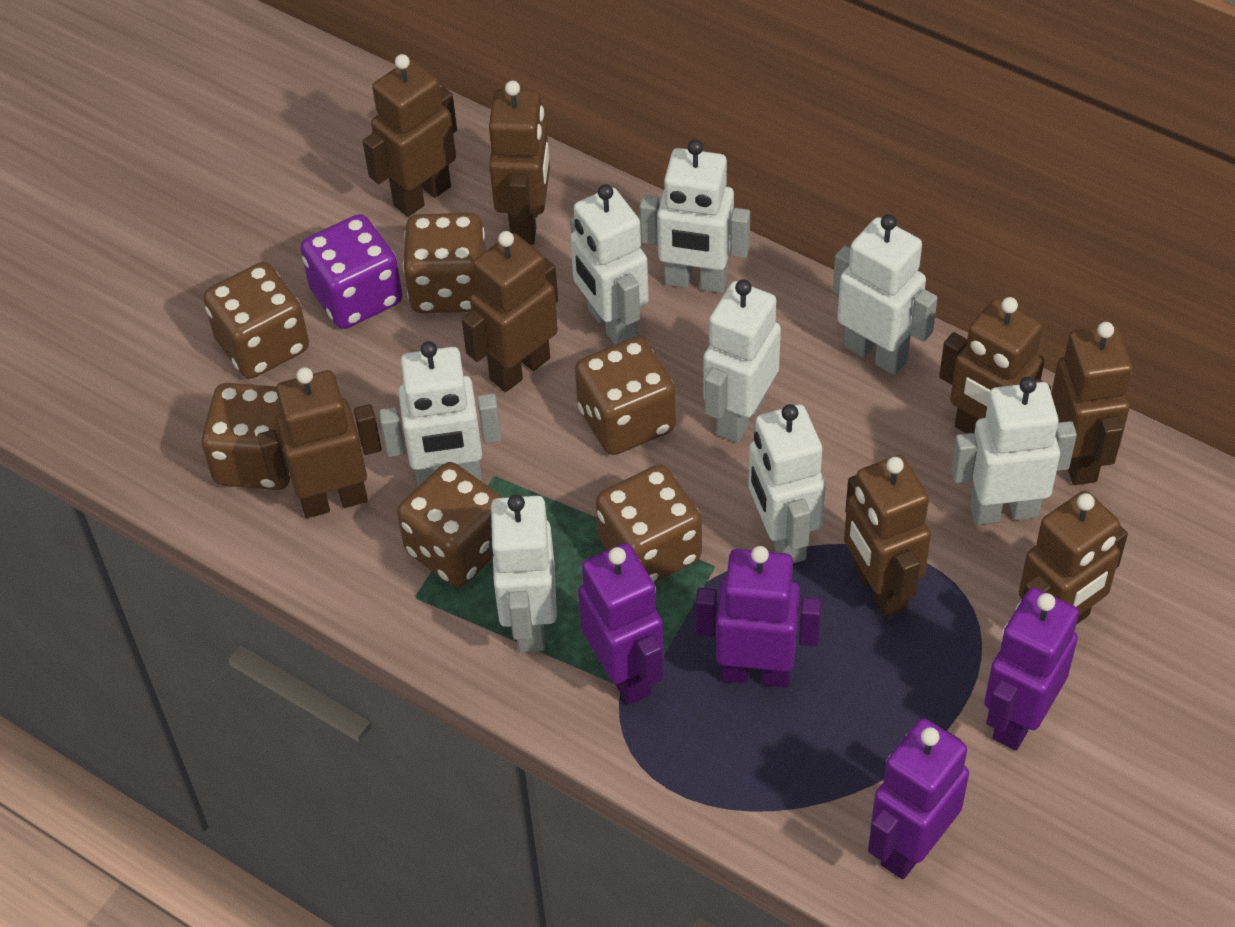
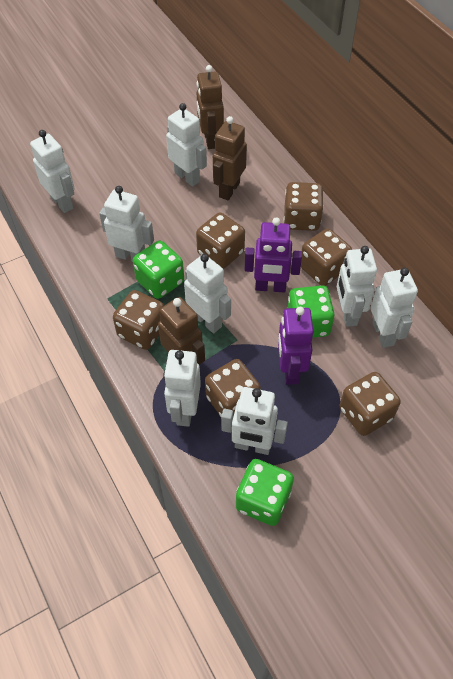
brown robot: 8 -> 3
green dice: 0 -> 3
purple dice: 1 -> 0
purple robot: 4 -> 2

